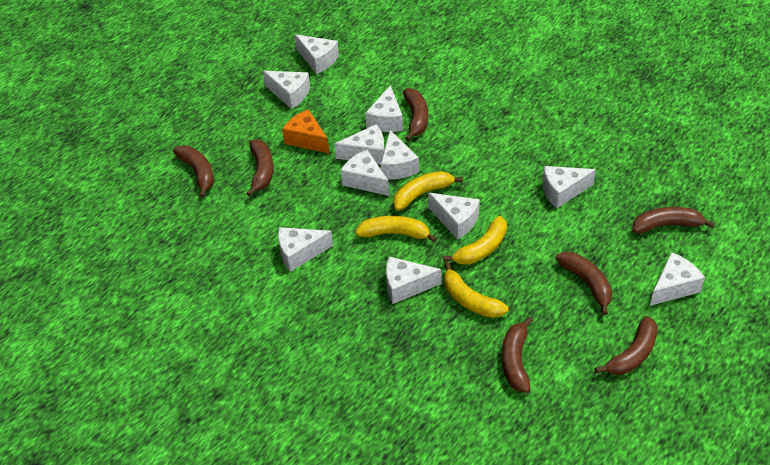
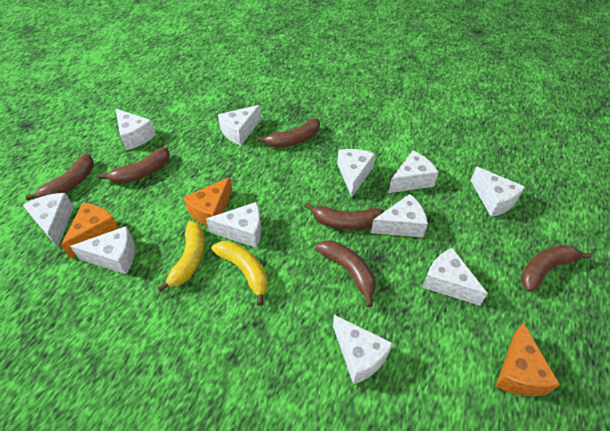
brown banana: 7 -> 6
orange cheese: 1 -> 3
yellow banana: 4 -> 2

